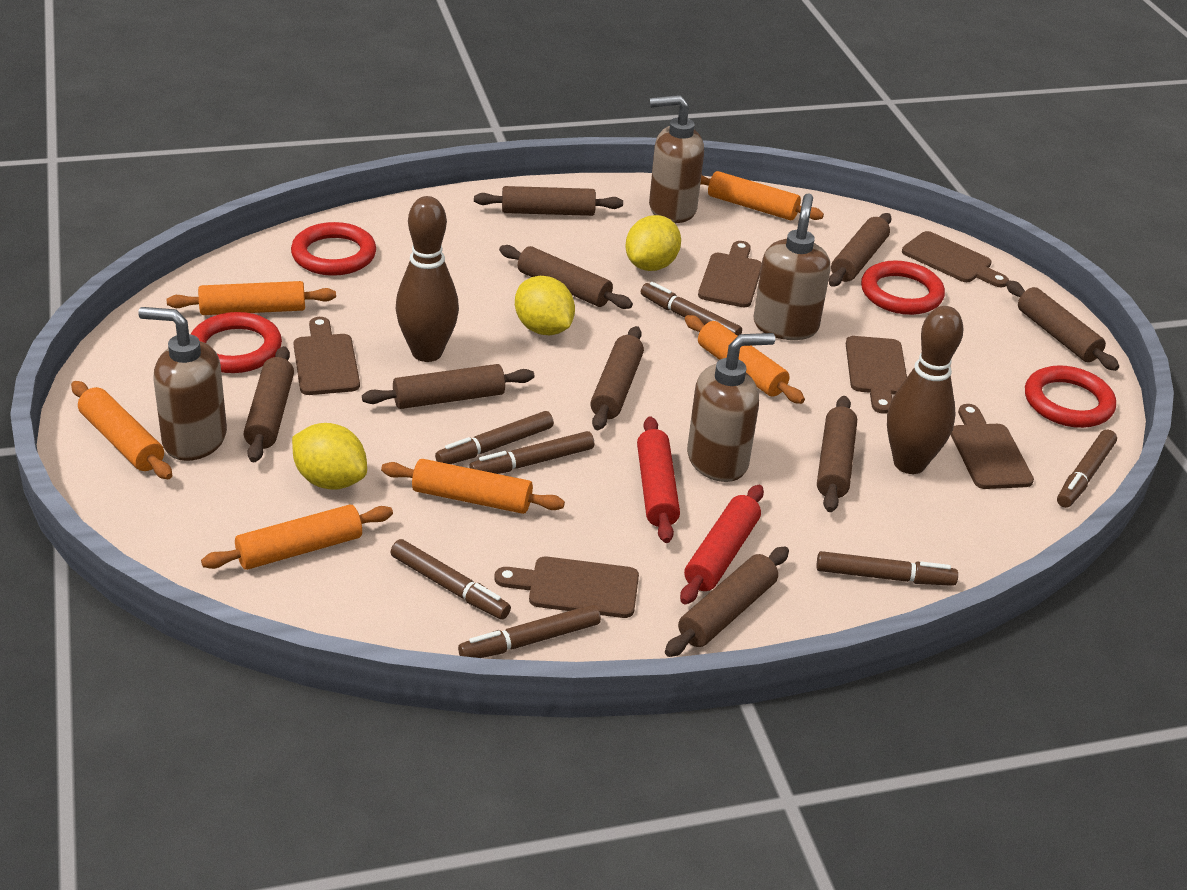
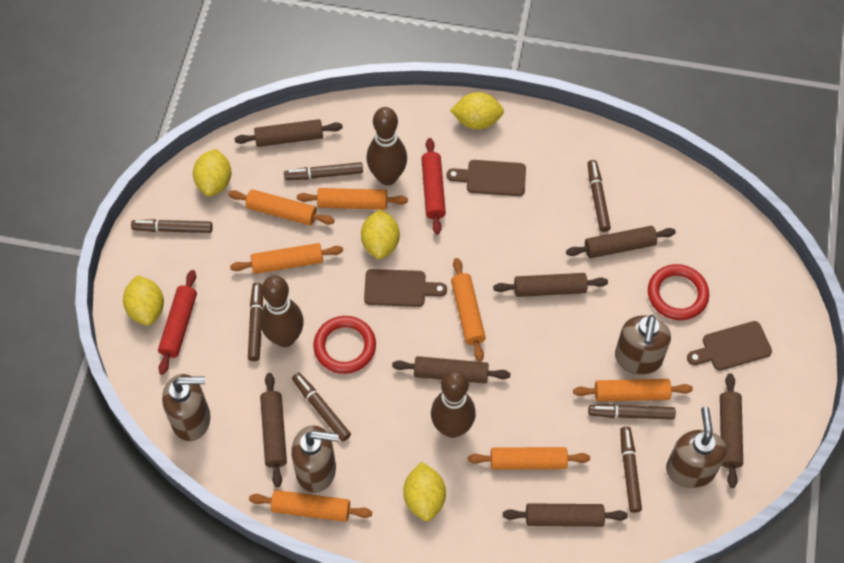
brown bowling pin: 2 -> 3
brown cutting board: 6 -> 3
brown rolling pin: 9 -> 7
orange rolling pin: 6 -> 7
red ring: 4 -> 2
yellow lemon: 3 -> 5

